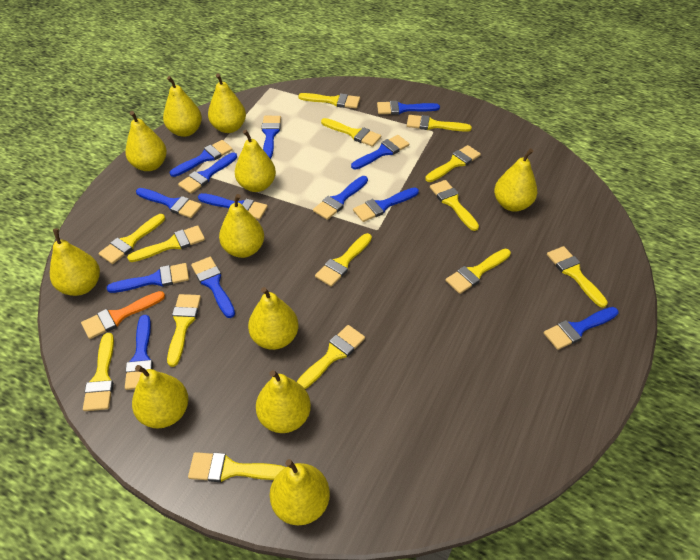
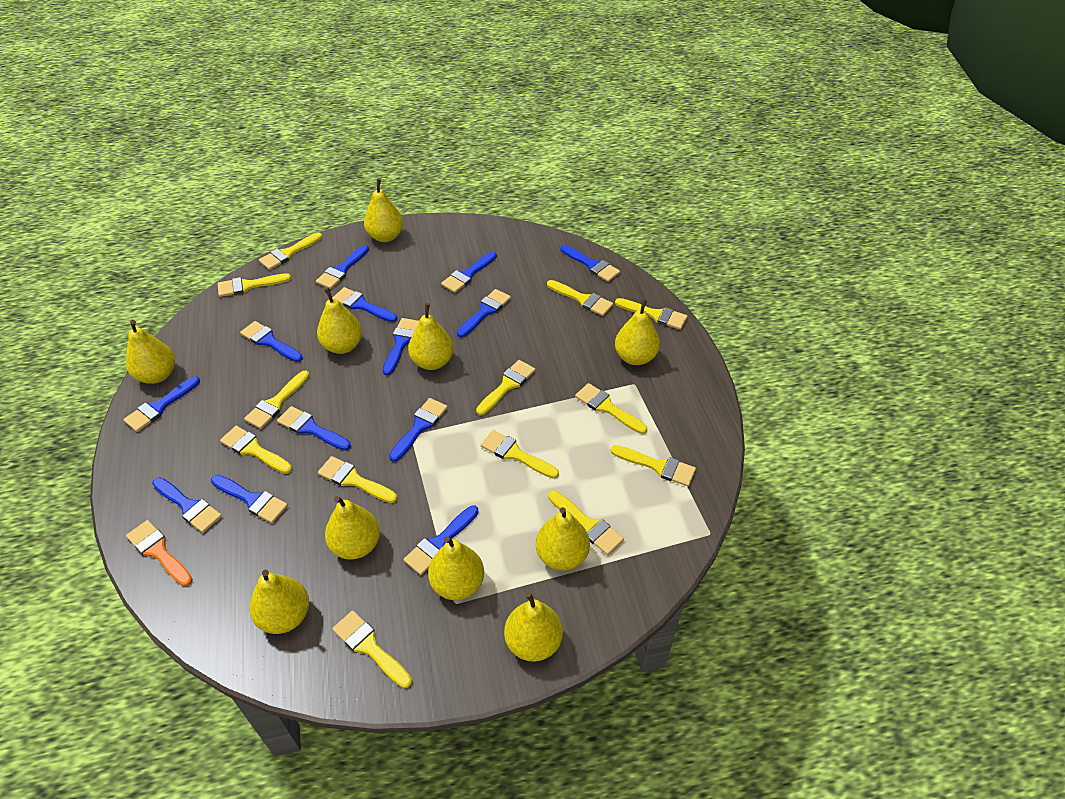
yellow brush: 14 -> 13
yellow pear: 11 -> 10

